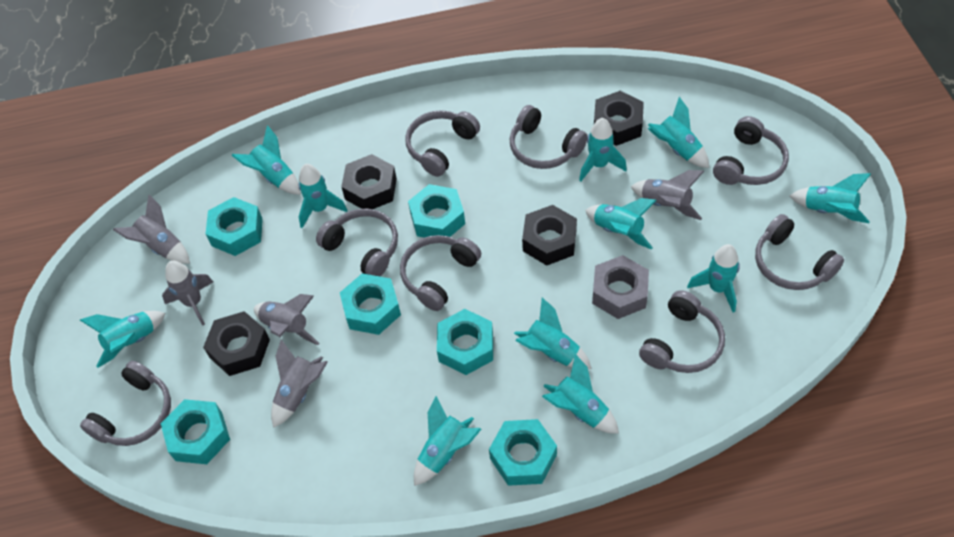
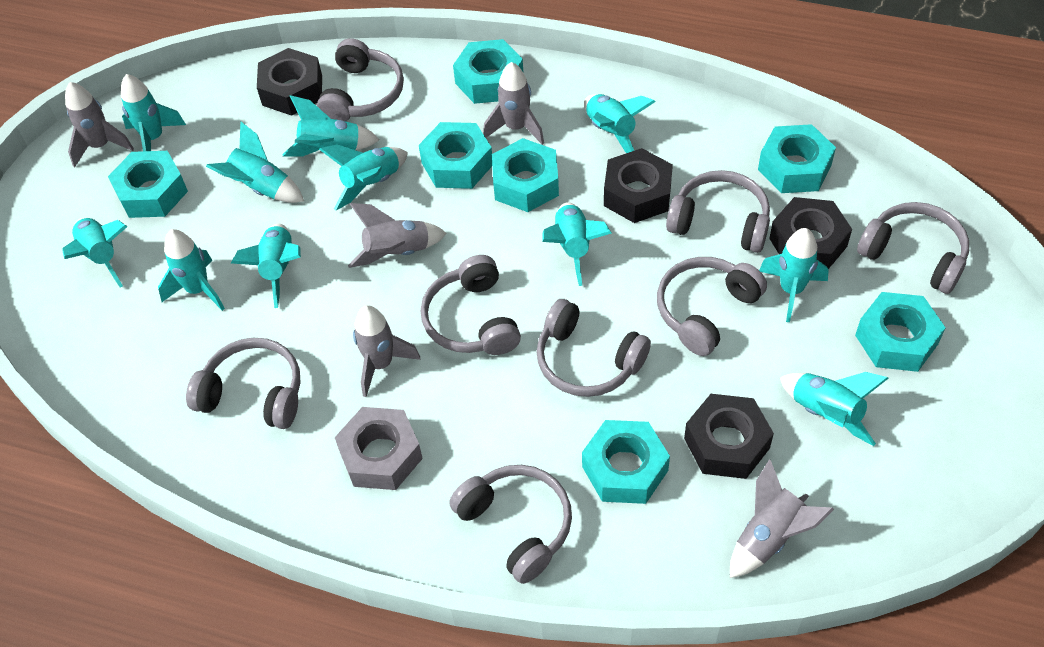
turquoise nut: 6 -> 7

